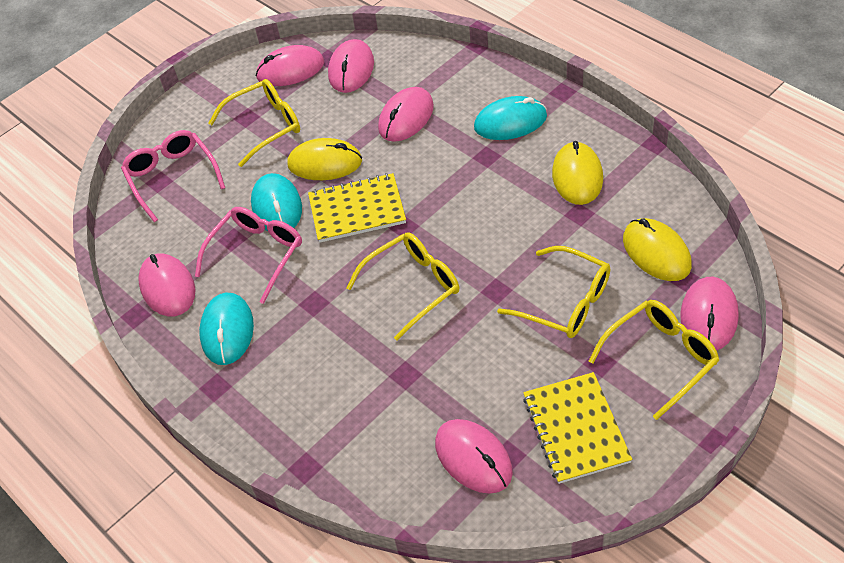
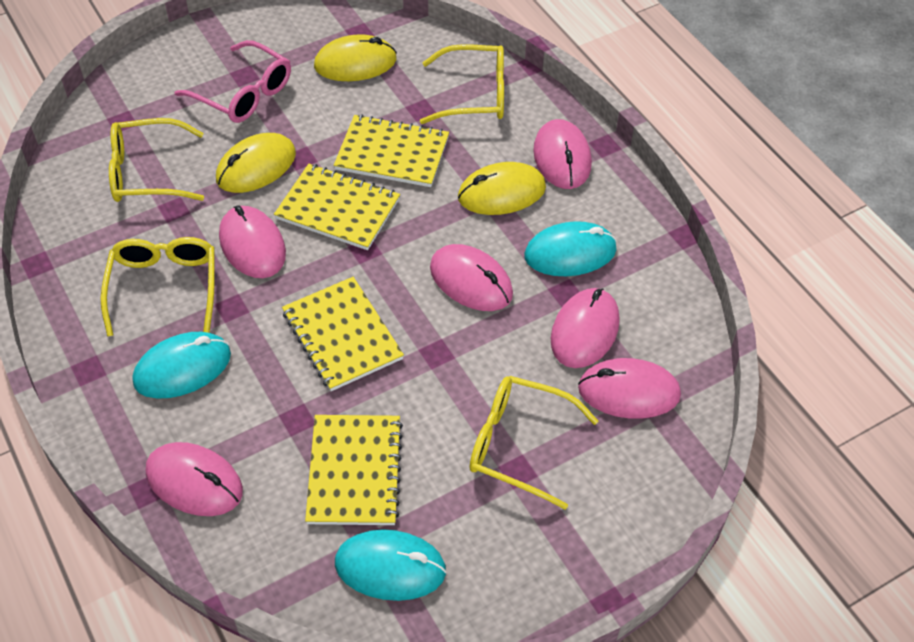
pink glasses: 2 -> 1
yellow notebook: 2 -> 4

